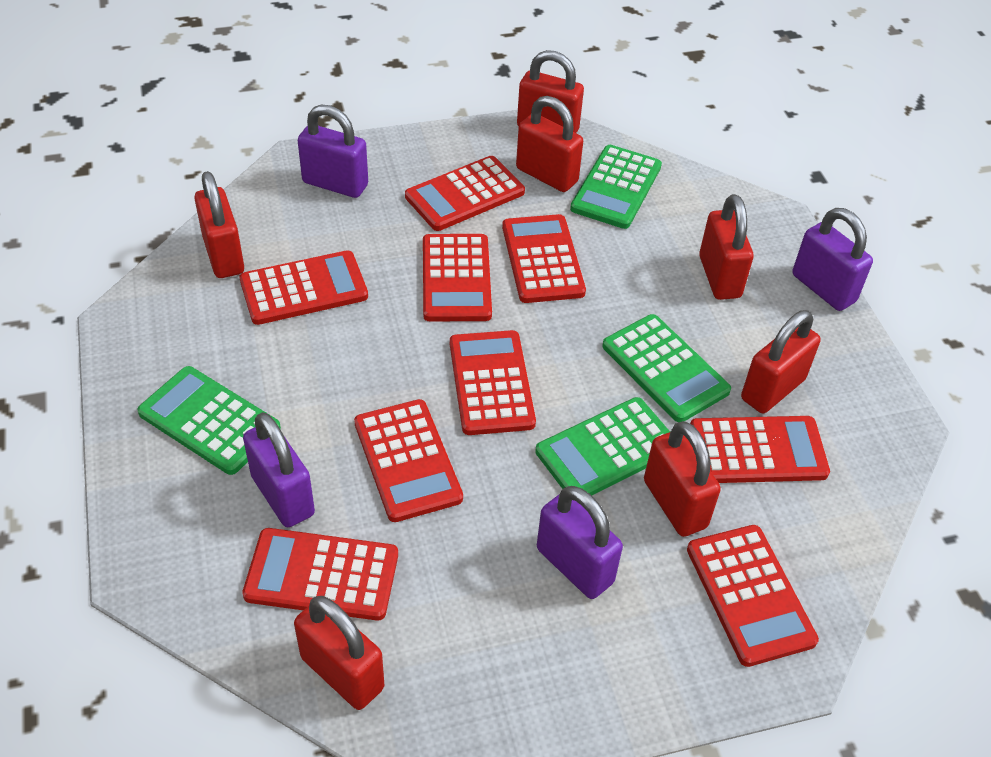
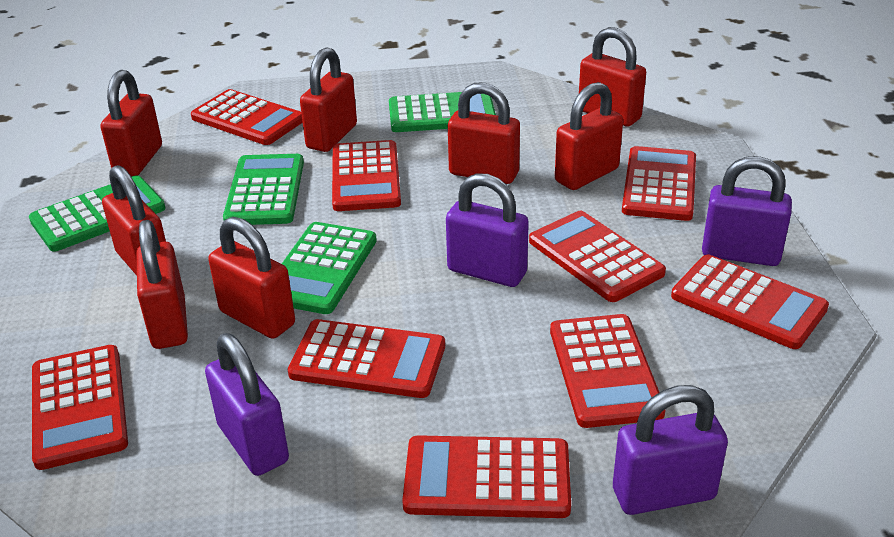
red padlock: 7 -> 8

